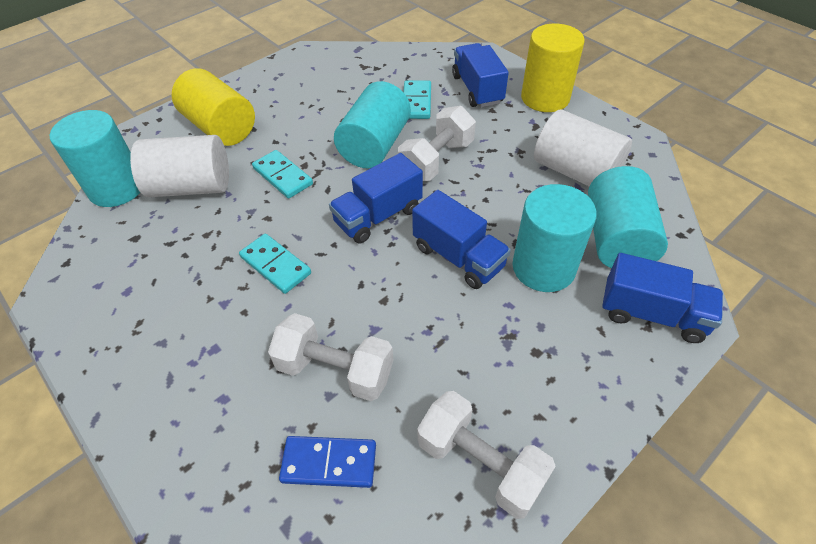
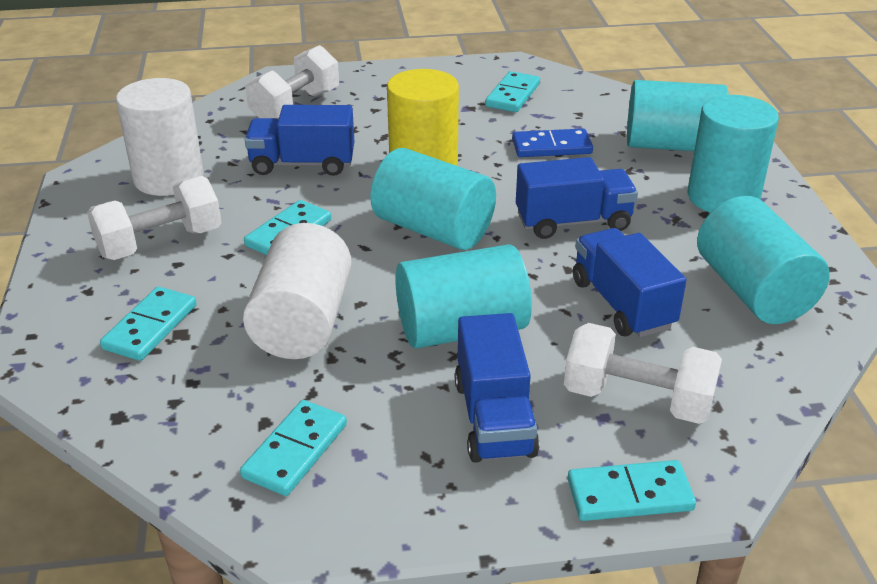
turquoise cylinder: 4 -> 5
turquoise domino: 3 -> 5
yellow cylinder: 2 -> 1

